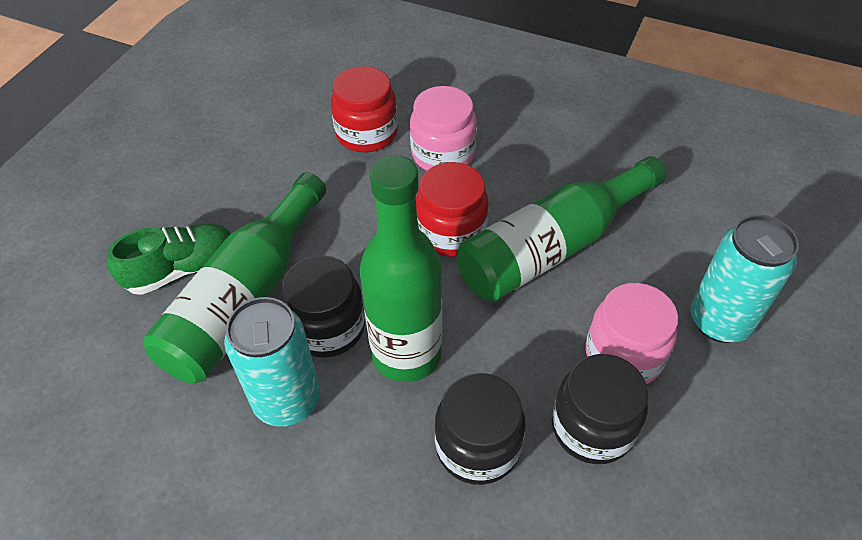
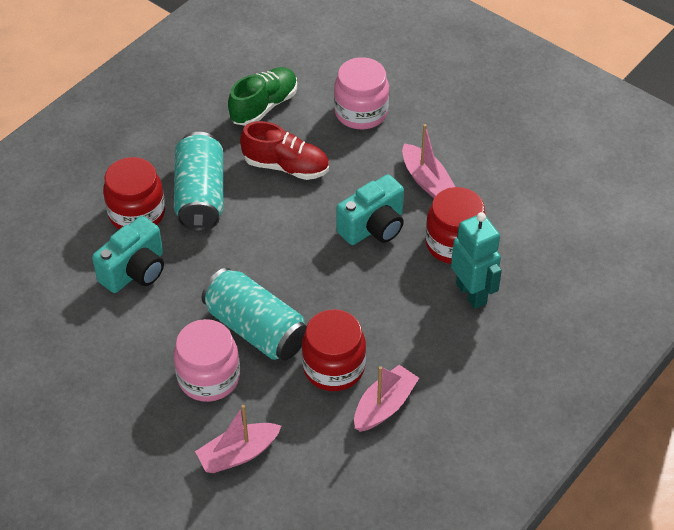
black jar: 3 -> 0
green bottle: 3 -> 0
pink boat: 0 -> 3
red jar: 2 -> 3
red shoe: 0 -> 1
turquoise camera: 0 -> 2
turquoise robot: 0 -> 1

